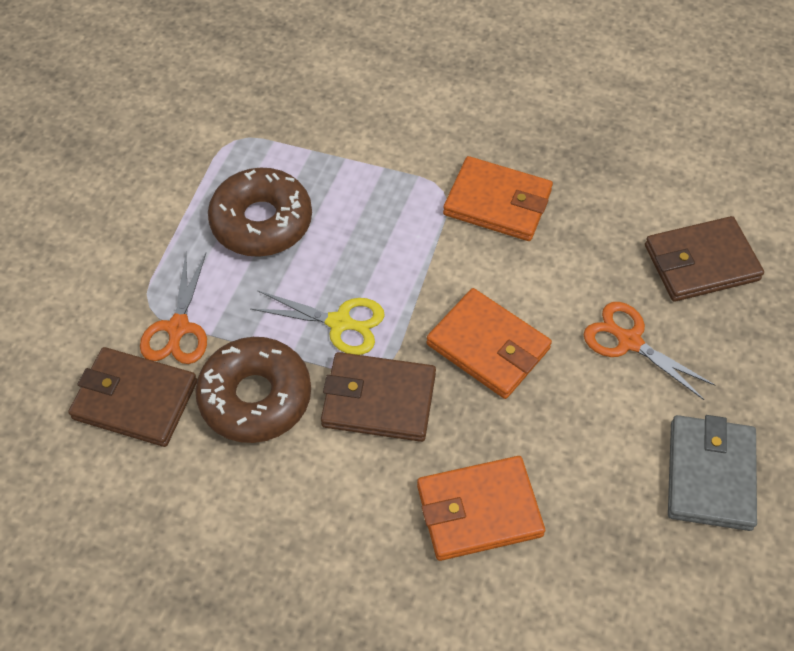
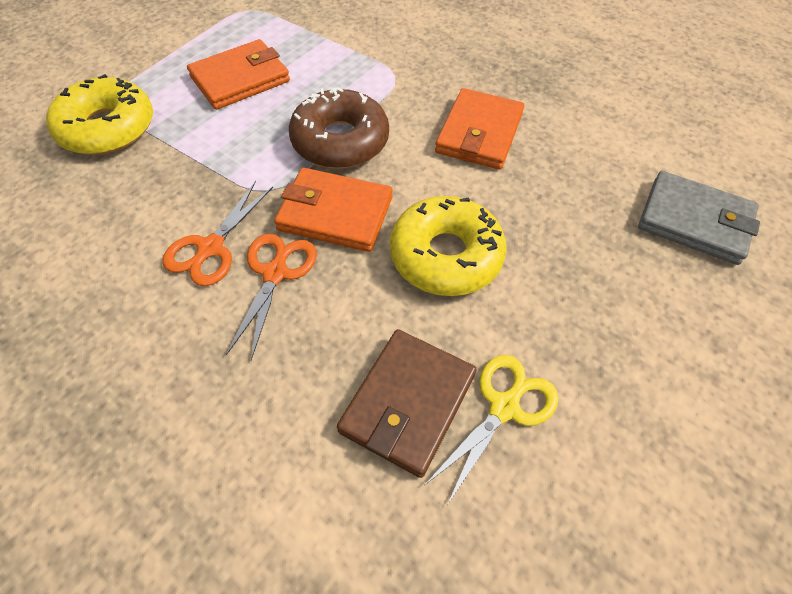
brown donut: 2 -> 1
brown wallet: 3 -> 1
yellow donut: 0 -> 2

